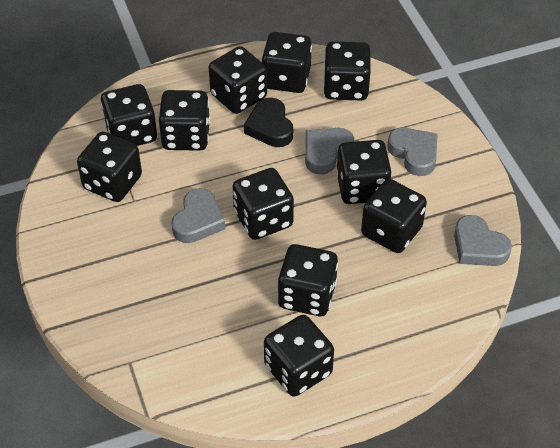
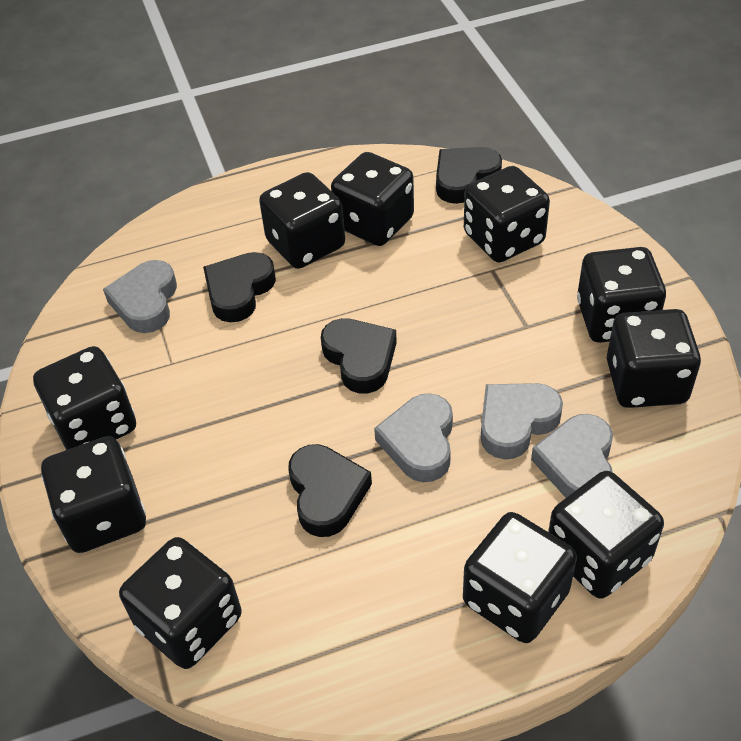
black dice: 11 -> 10
black heart: 1 -> 4

